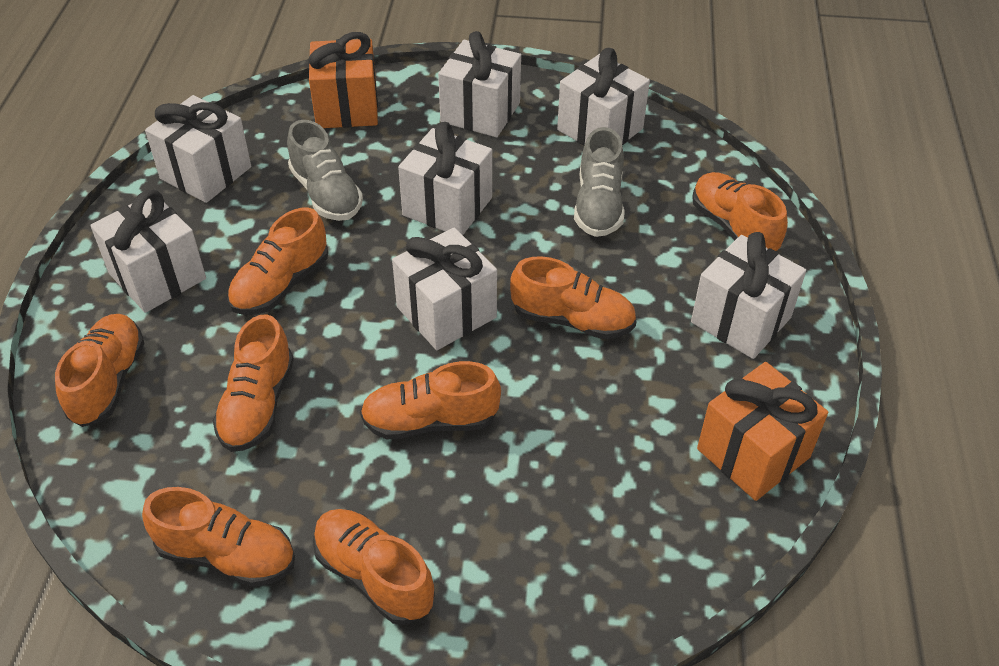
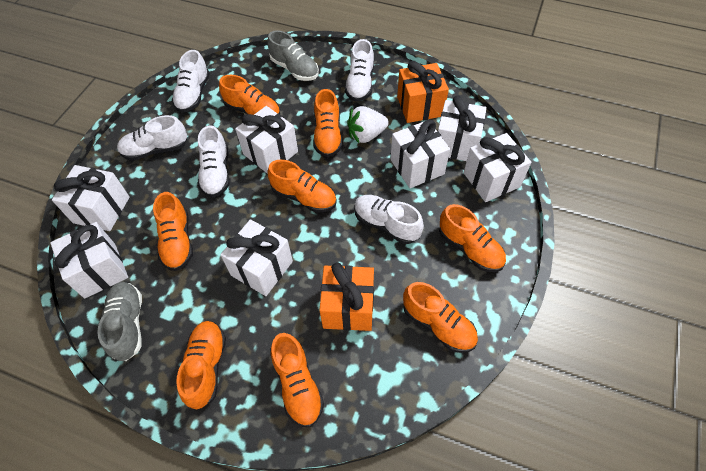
white shoe: 0 -> 5
white strawberry: 0 -> 1

